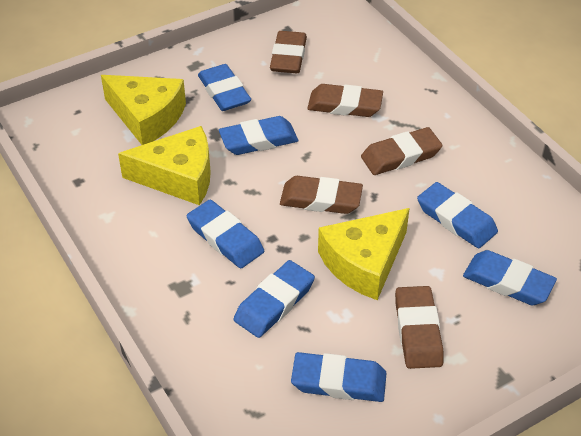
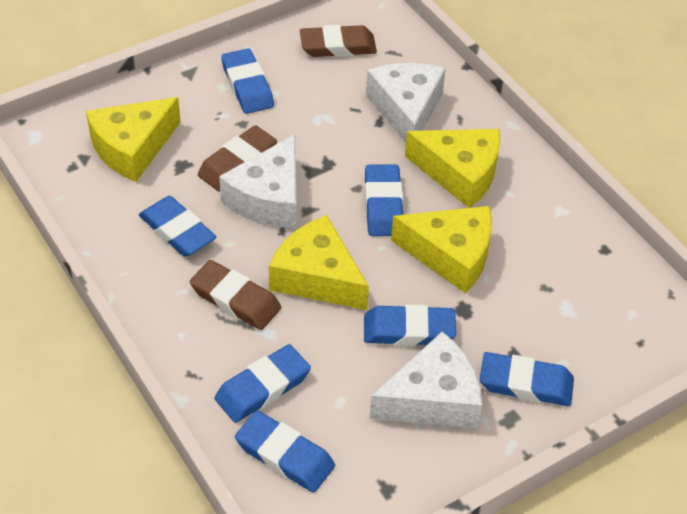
brown eraser: 5 -> 3
white cheese: 0 -> 3
yellow cheese: 3 -> 4

